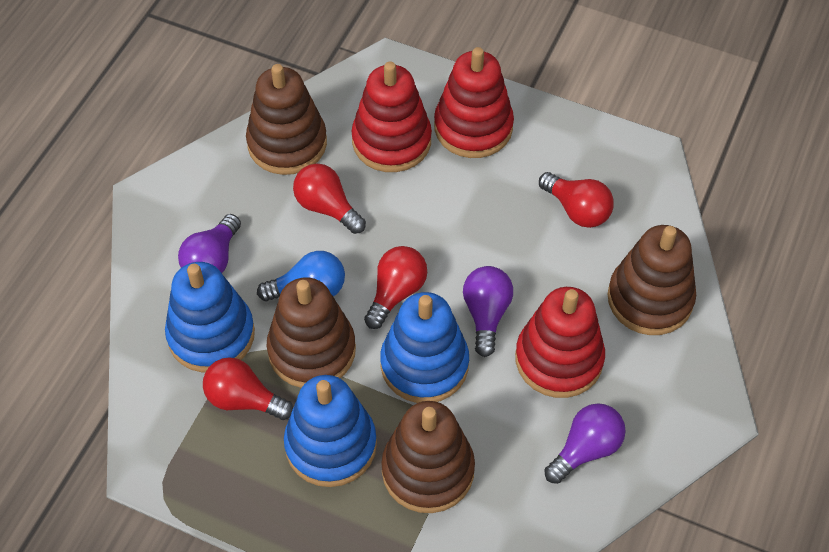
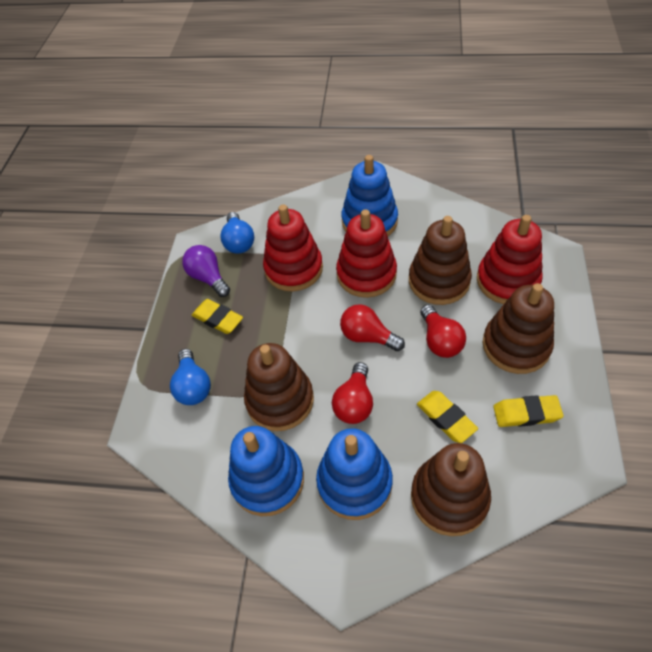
blue light bulb: 1 -> 2
purple light bulb: 3 -> 1
red light bulb: 4 -> 3
yellow eraser: 0 -> 3

